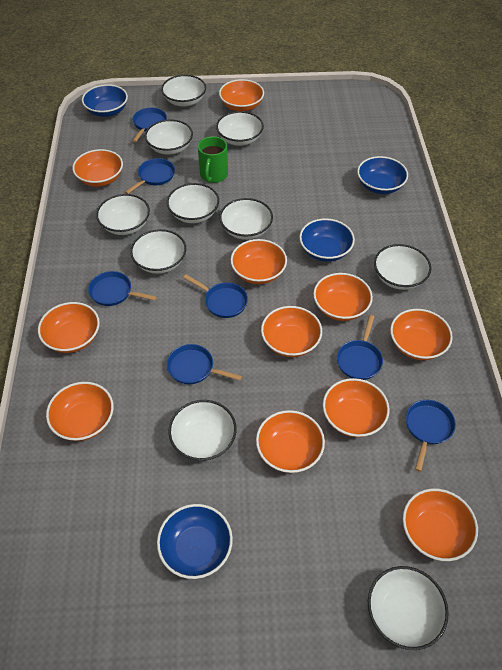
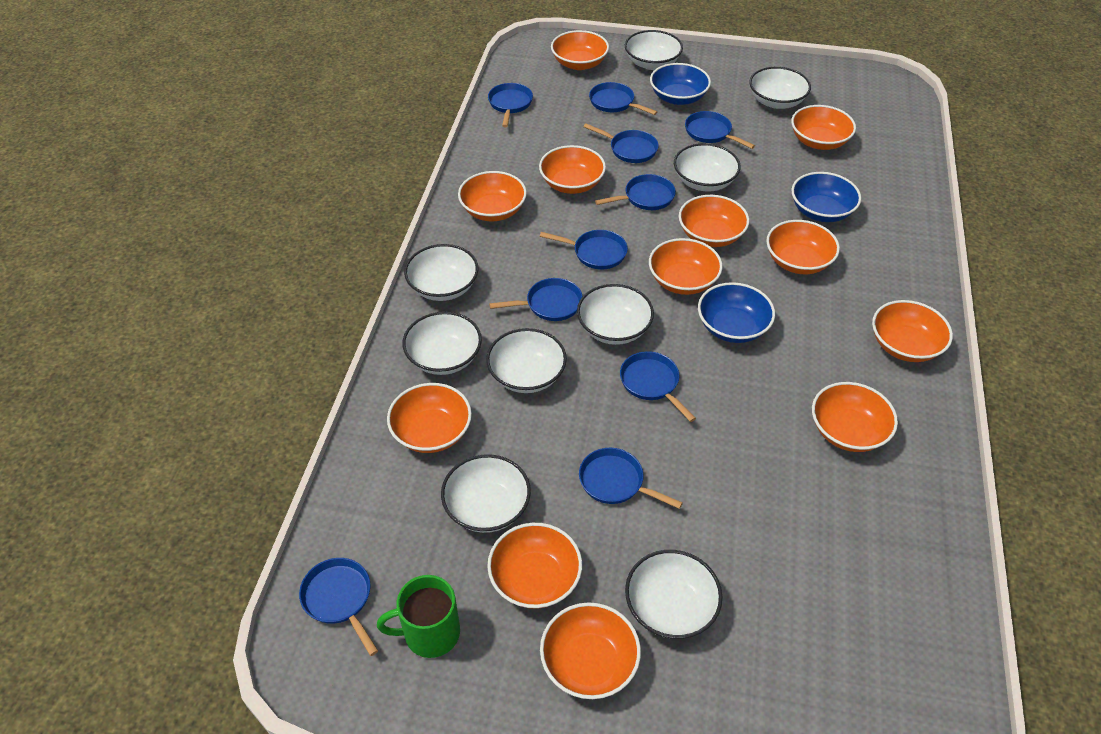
blue bowl: 4 -> 3
blue pan: 7 -> 10
orange bowl: 11 -> 12
white bowl: 10 -> 9

